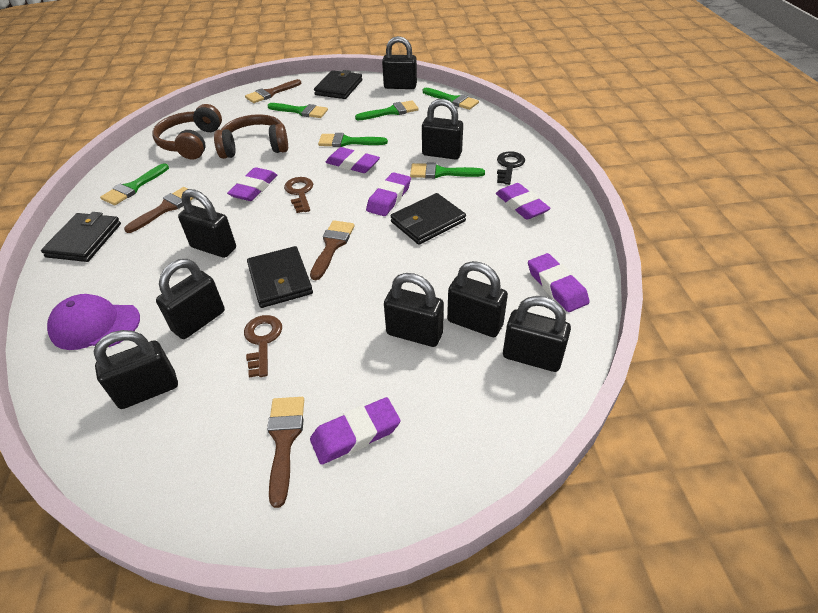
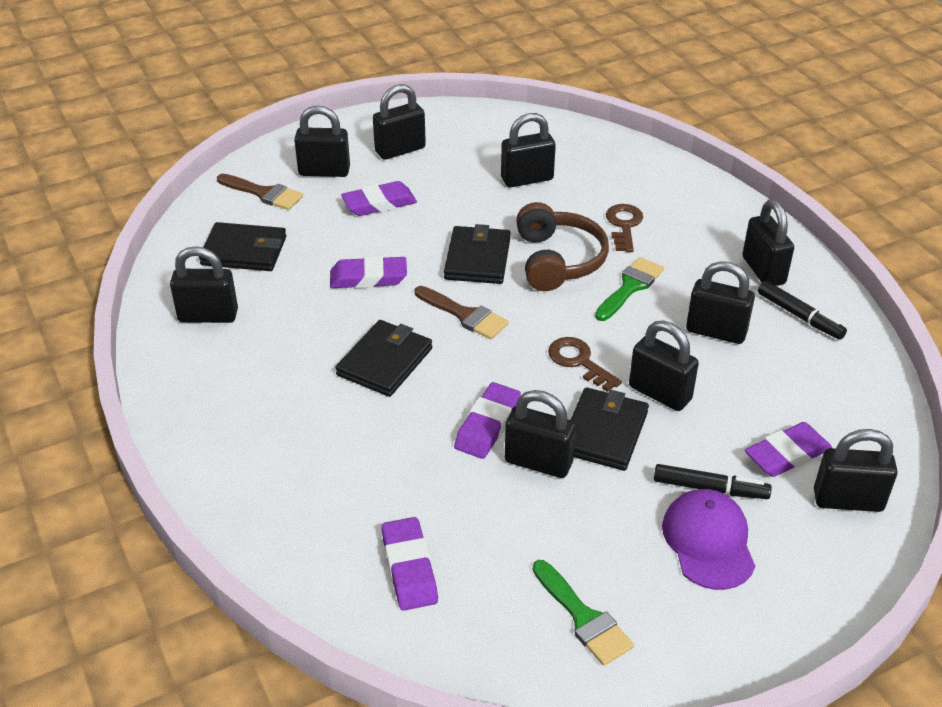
black key: 1 -> 0
black marker: 0 -> 2
black padlock: 8 -> 9
brown brush: 4 -> 2
brown headphones: 2 -> 1
green brush: 6 -> 2
purple eraser: 6 -> 5

